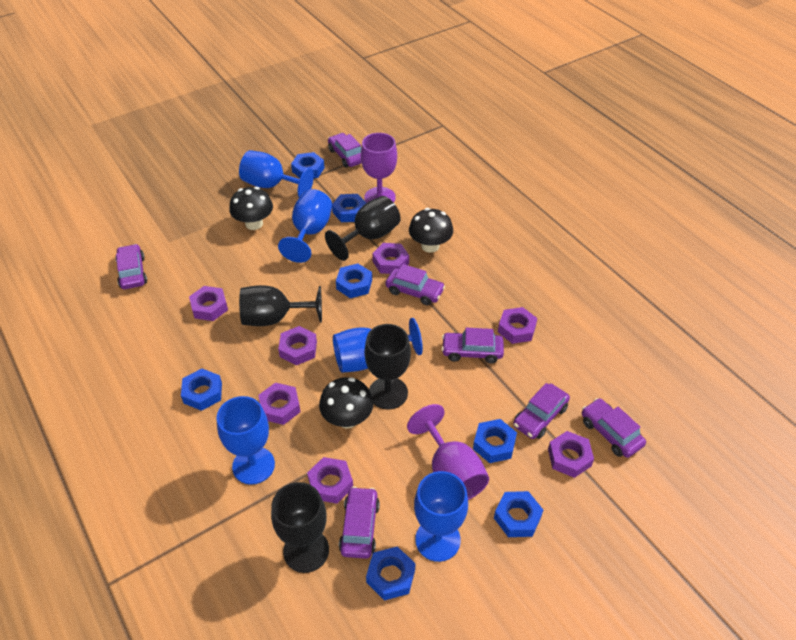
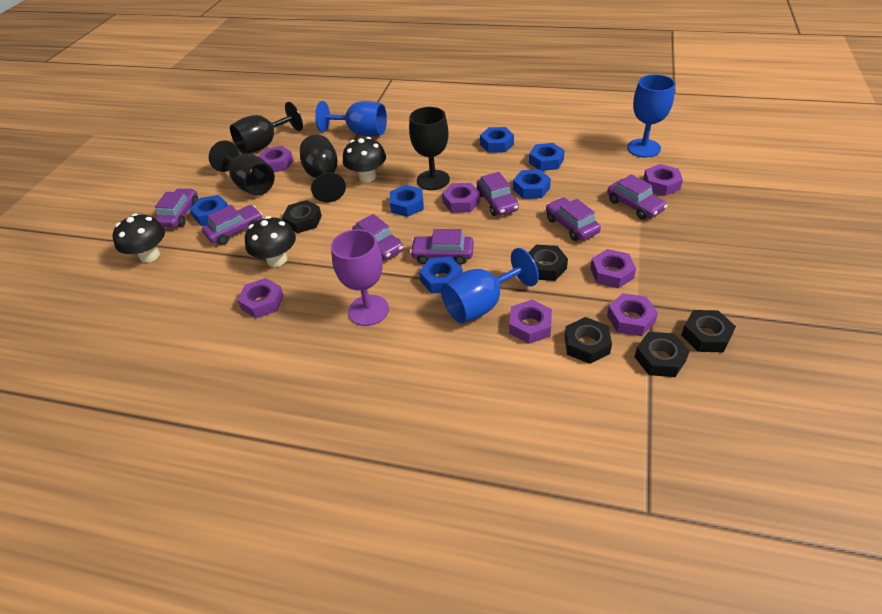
black nut: 0 -> 5
blue goblet: 5 -> 3
blue nut: 7 -> 6
purple goblet: 2 -> 1

